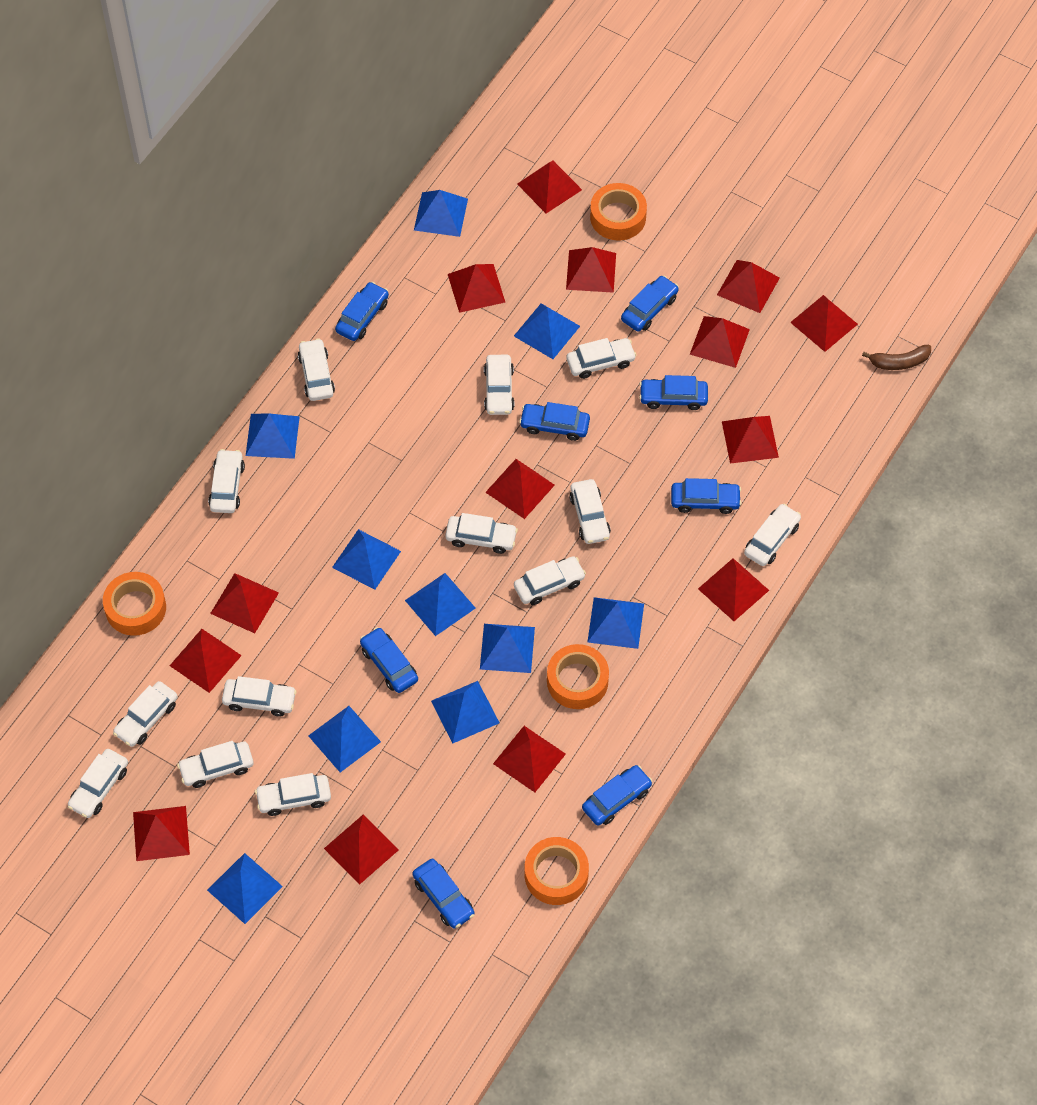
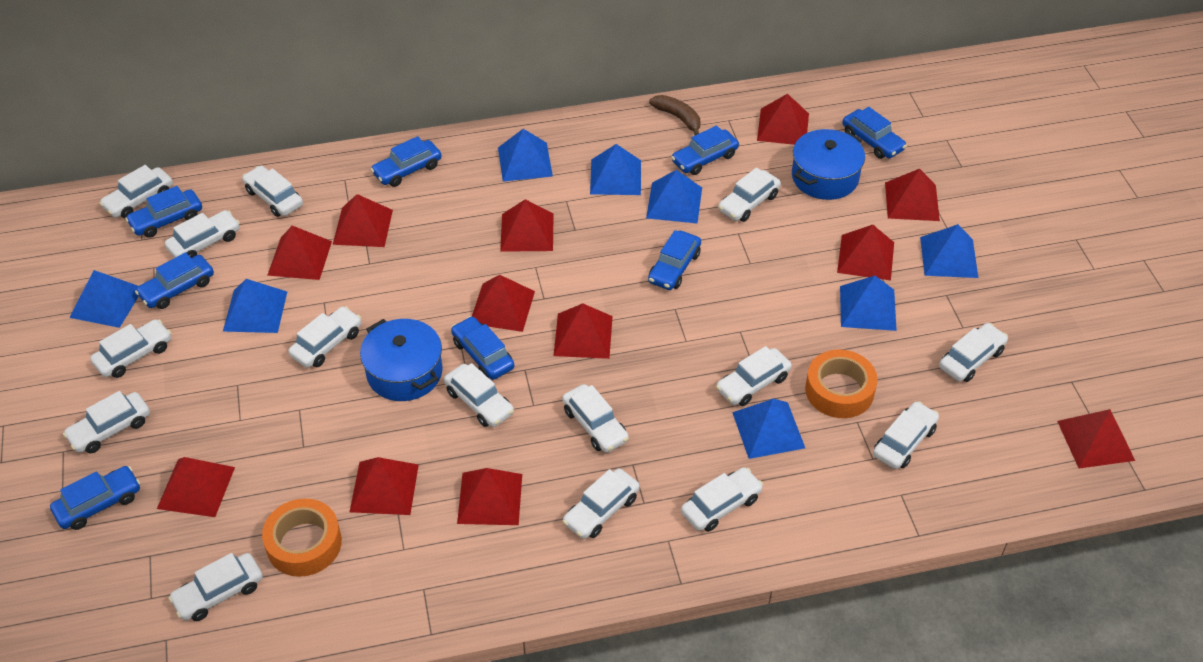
blue pot: 0 -> 2
blue pyramid: 10 -> 8
orange tape: 4 -> 2
red pyramid: 14 -> 12
white car: 13 -> 15

